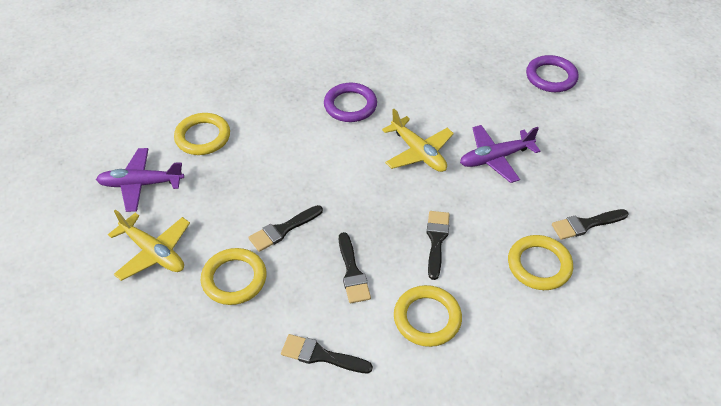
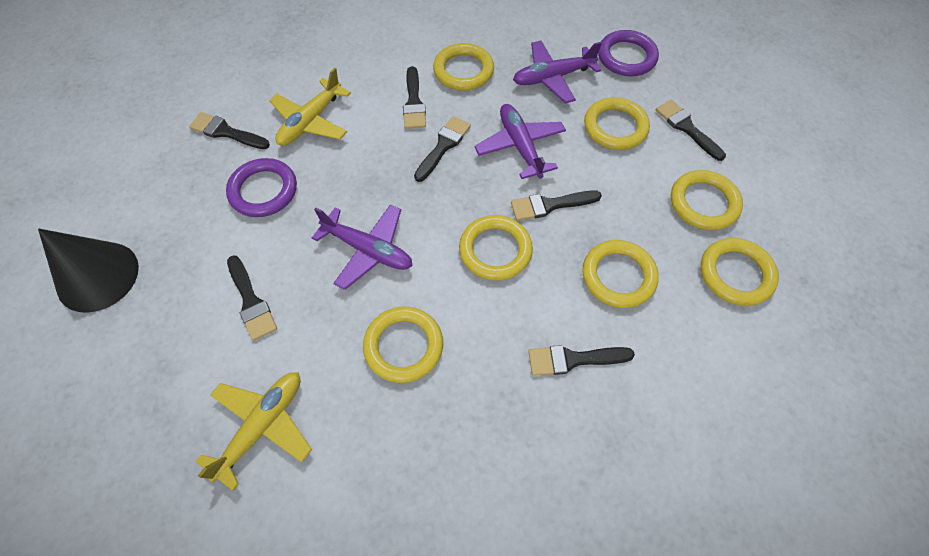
black brush: 5 -> 7
black cone: 0 -> 1
purple plane: 2 -> 3
yellow ring: 4 -> 7

